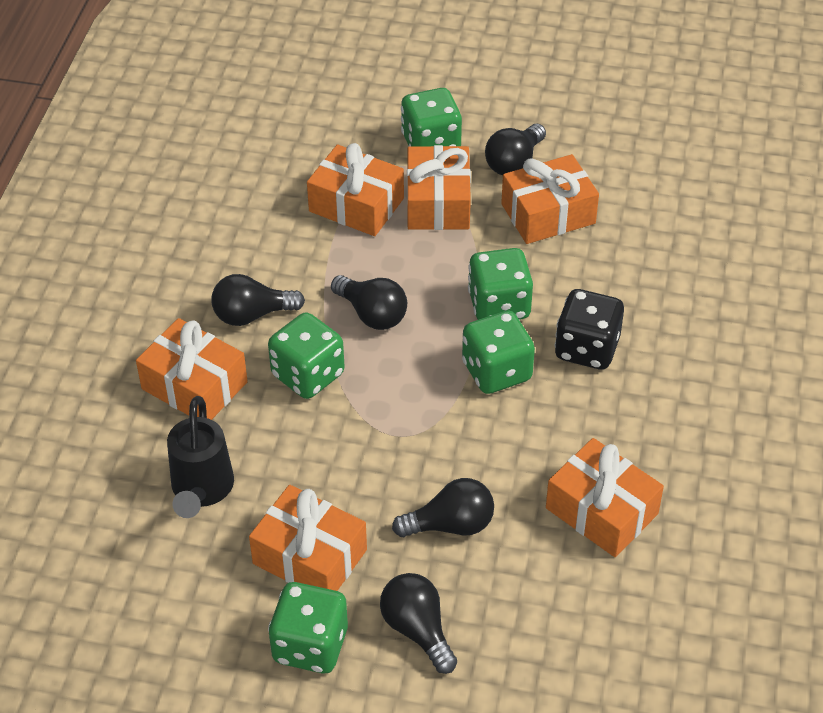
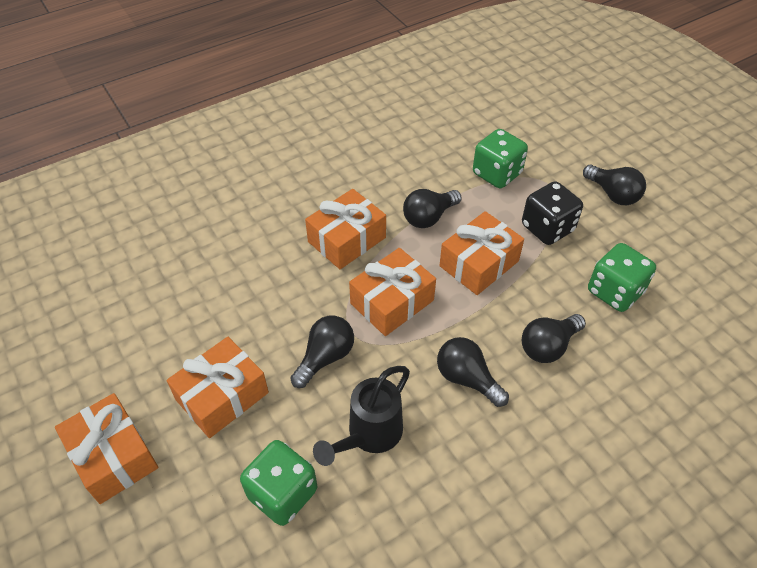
green dice: 5 -> 3
orange gift: 6 -> 5

